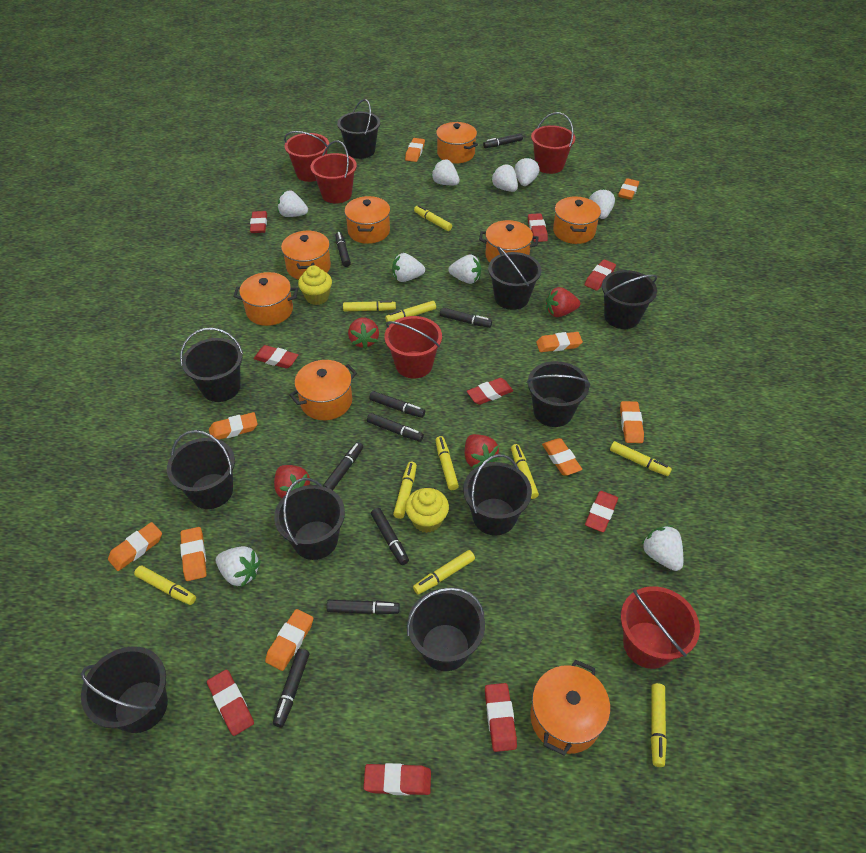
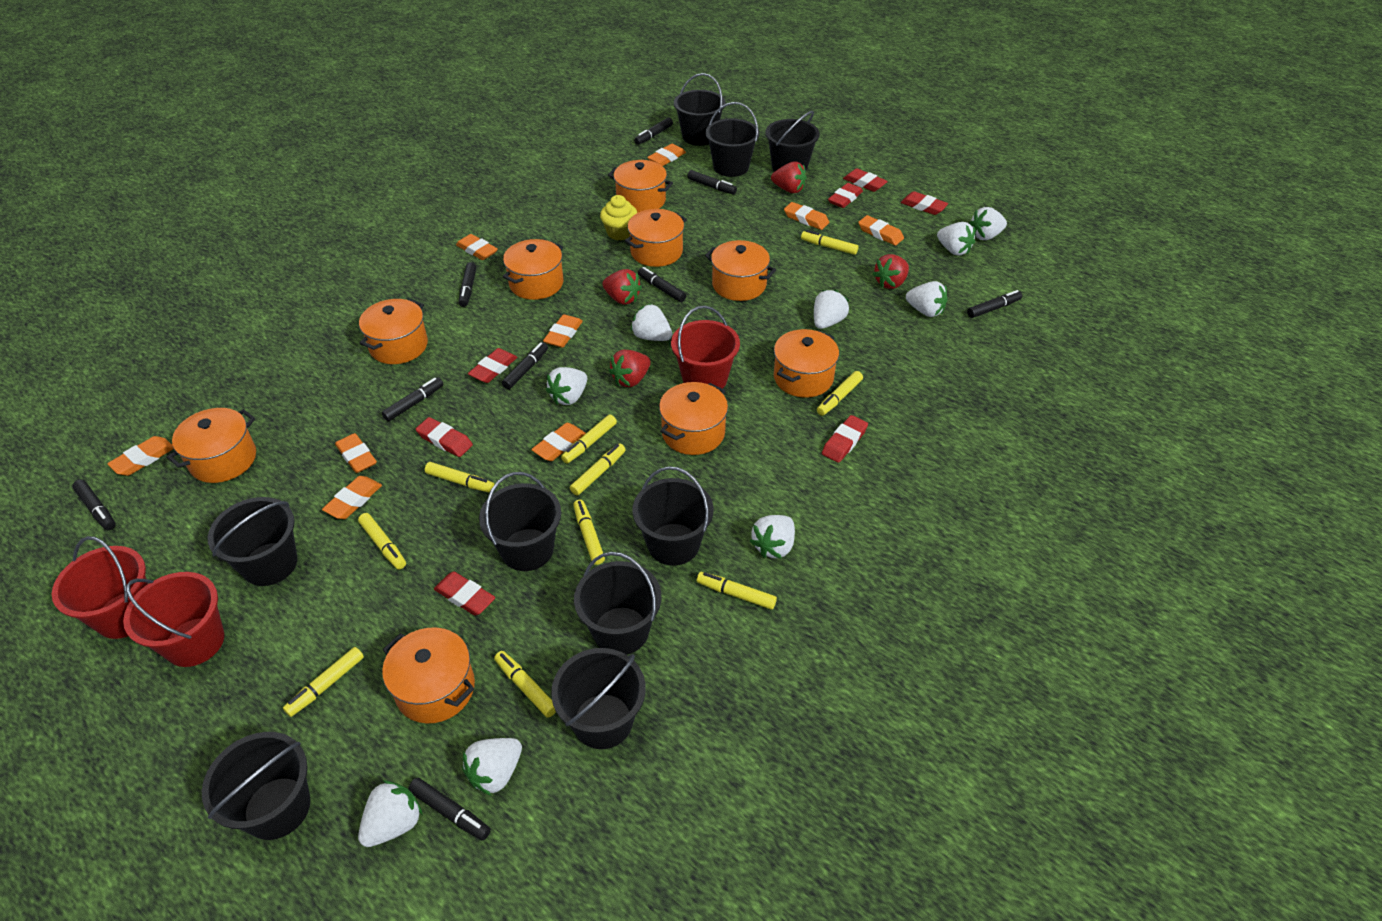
black bucket: 10 -> 9
orange pot: 8 -> 9
red bucket: 5 -> 3
red eraser: 9 -> 7
yellow cupcake: 2 -> 1

